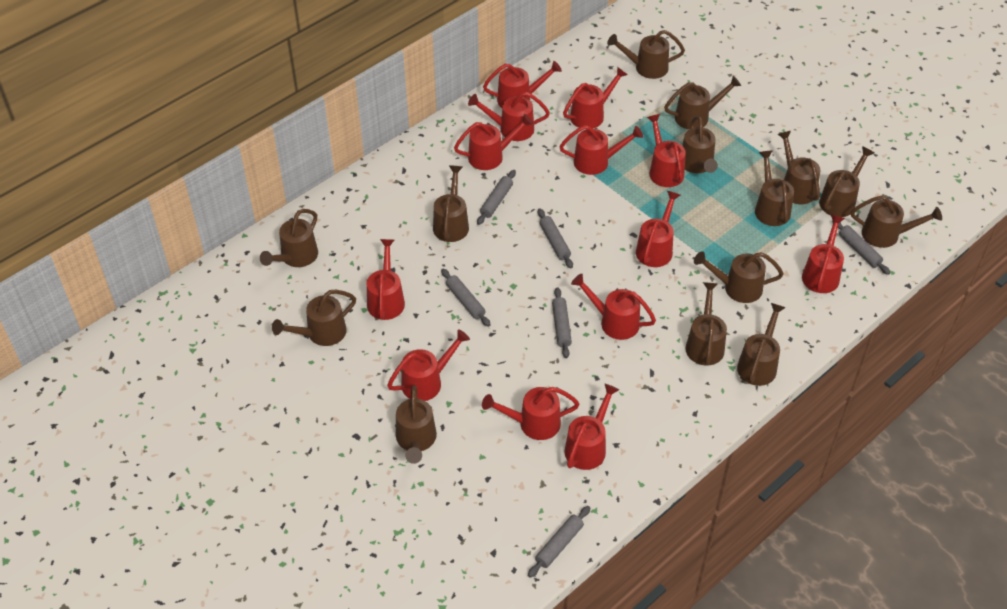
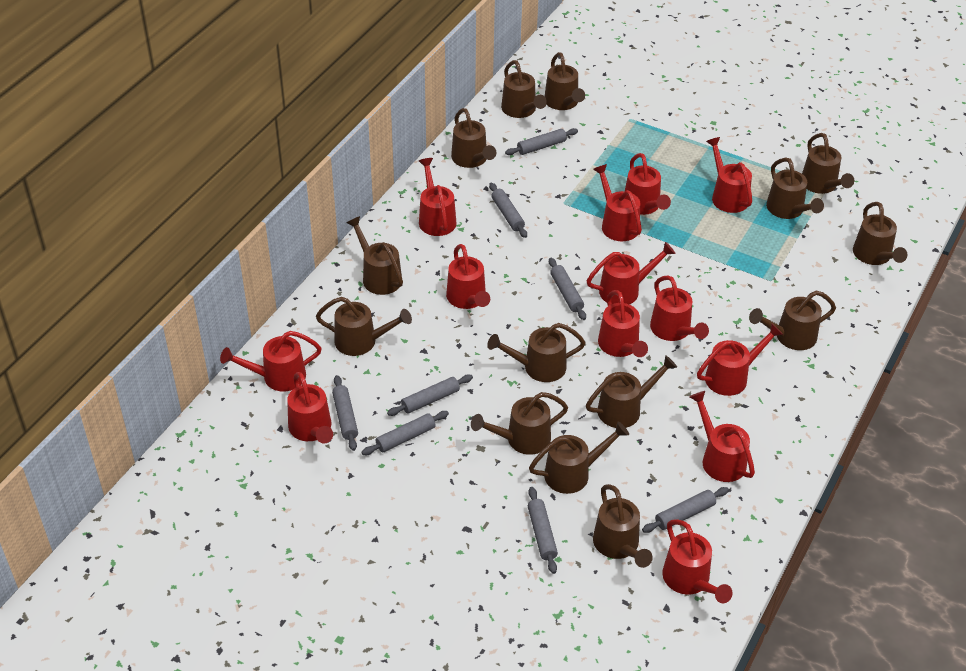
grey rolling pin: 6 -> 8

